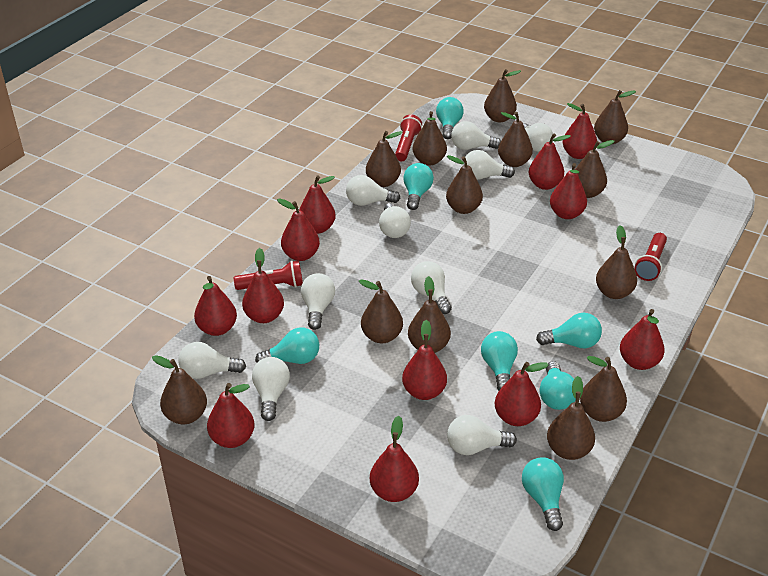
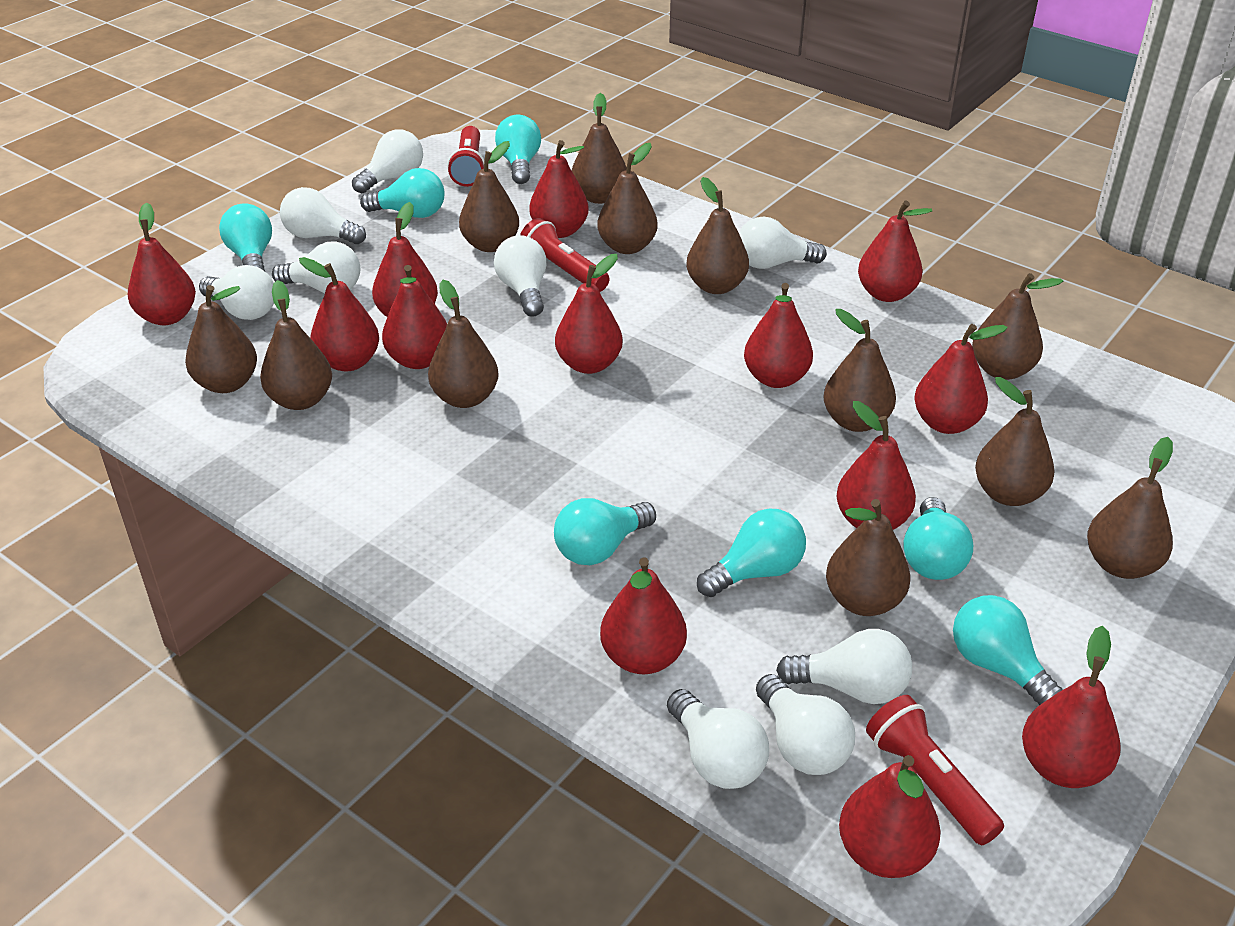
brown pear: 13 -> 12
red pear: 12 -> 13
white light bulb: 10 -> 9

